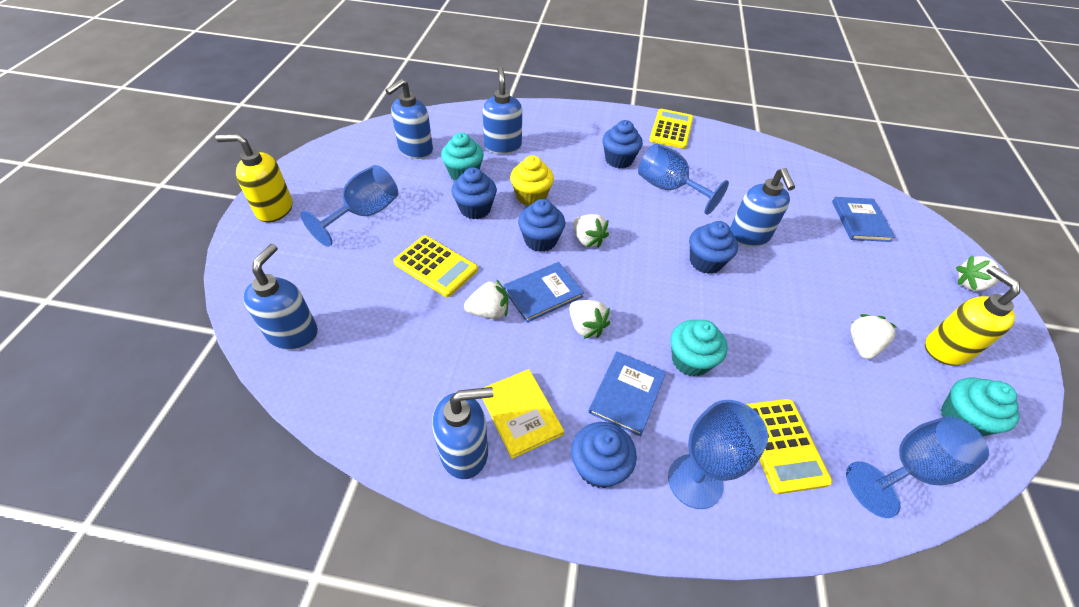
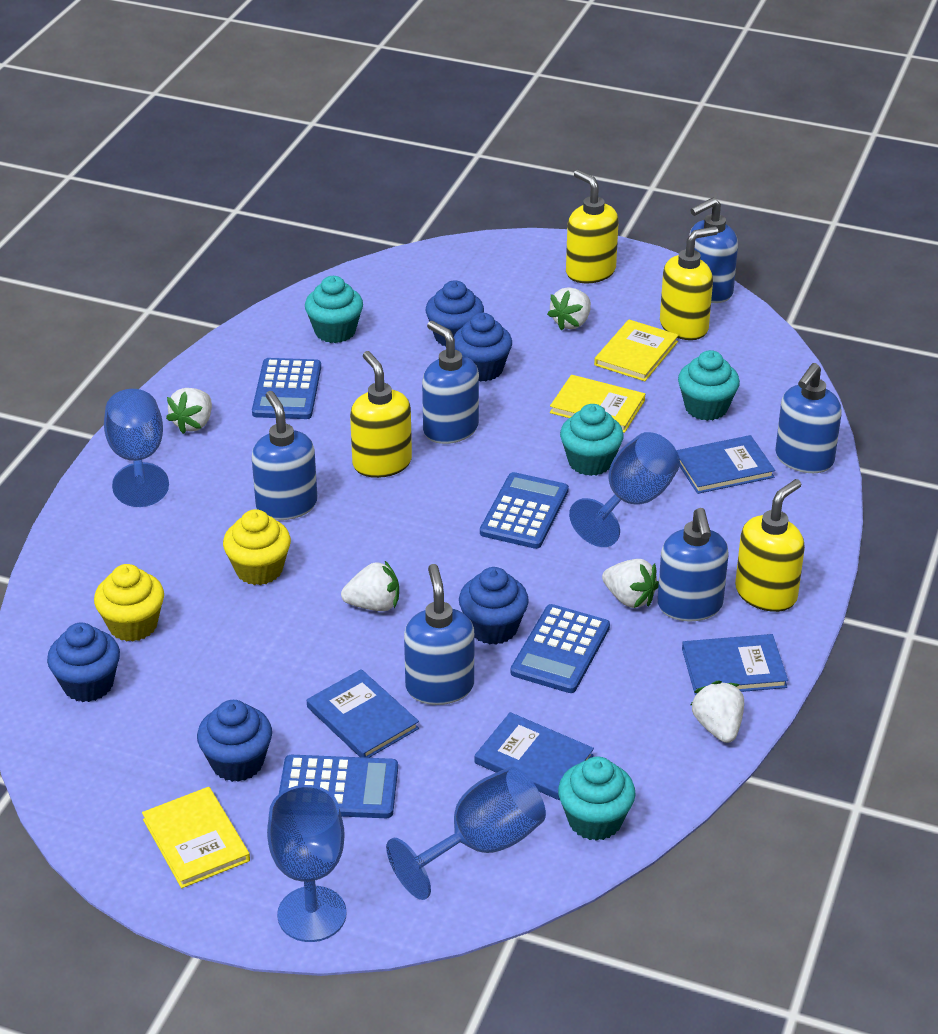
blue book: 3 -> 4
blue calculator: 0 -> 4
blue soap dispenser: 5 -> 6
turquoise cupcake: 3 -> 4
yellow book: 1 -> 3
yellow calculator: 3 -> 0
yellow cupcake: 1 -> 2
yellow soap dispenser: 2 -> 4

